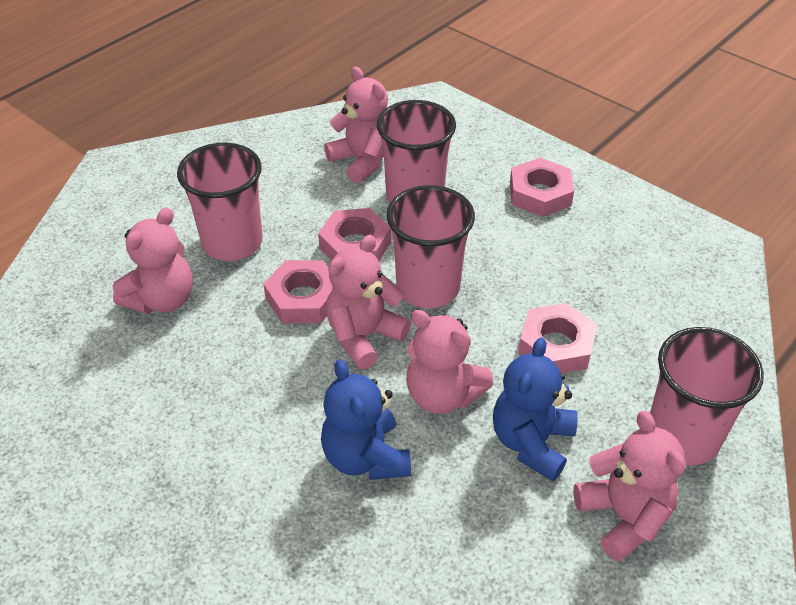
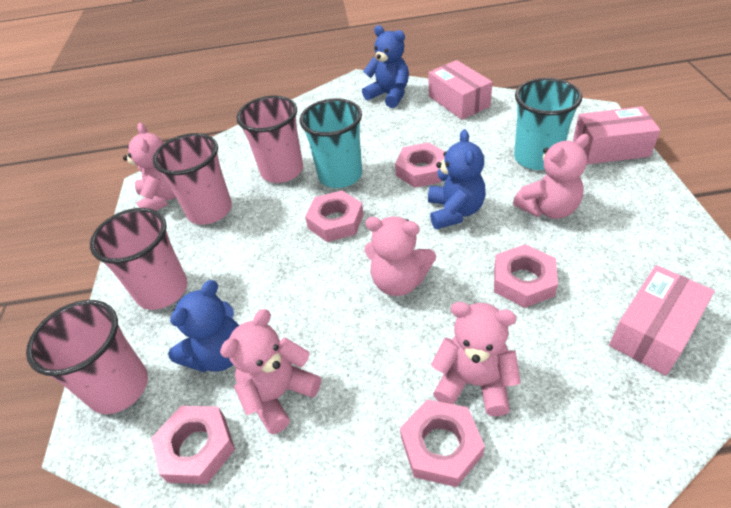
blue teddy bear: 2 -> 3
pink box: 0 -> 3
pink nut: 4 -> 5
turquoise cup: 0 -> 2

